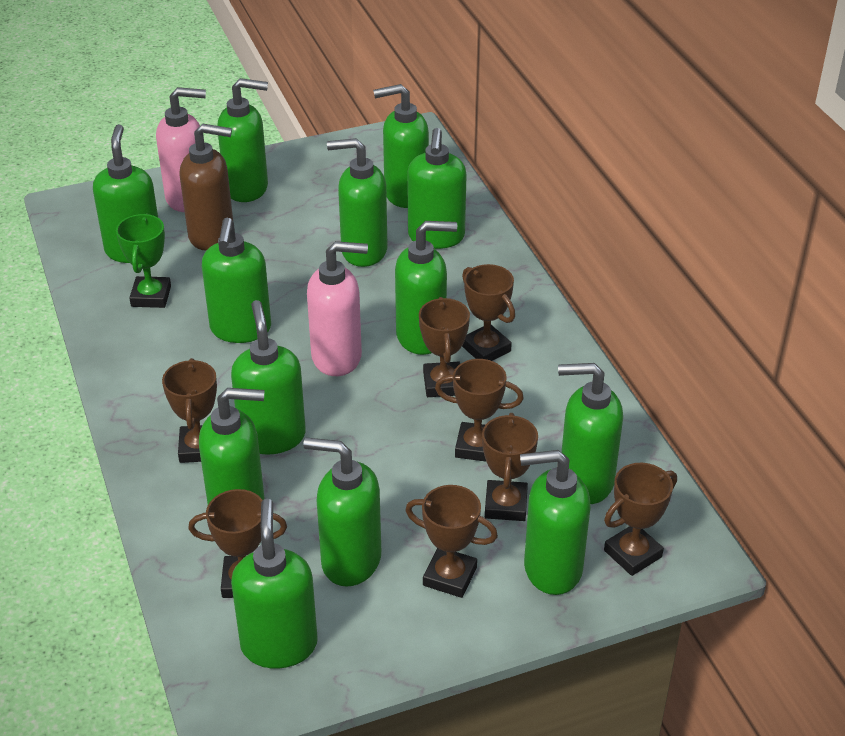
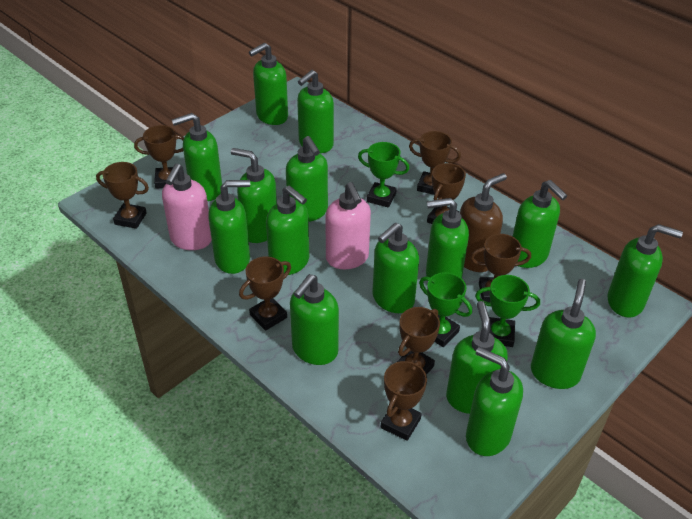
green soap dispenser: 13 -> 15
green trophy: 1 -> 3

